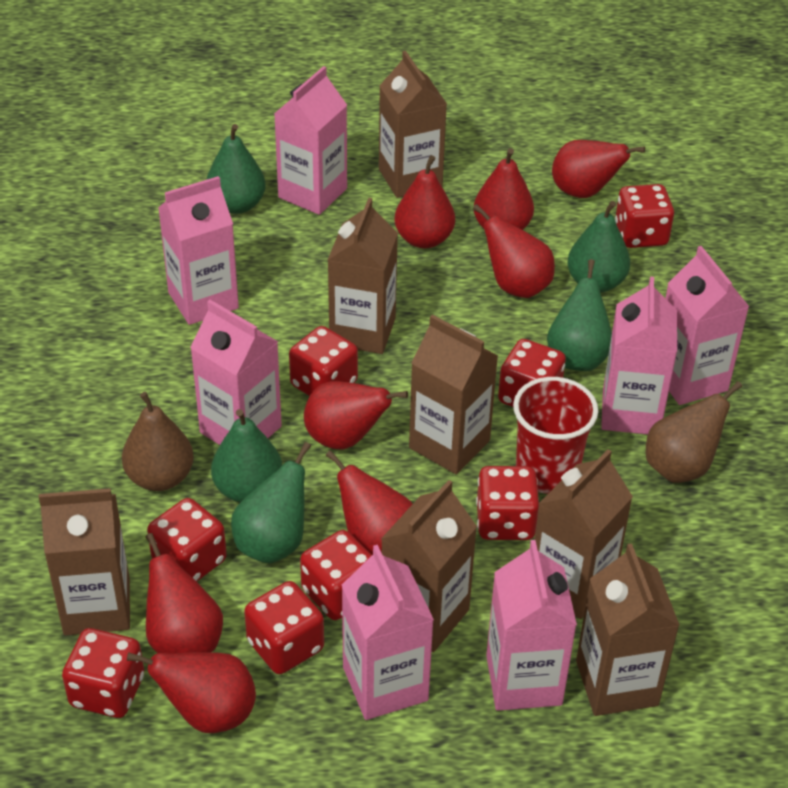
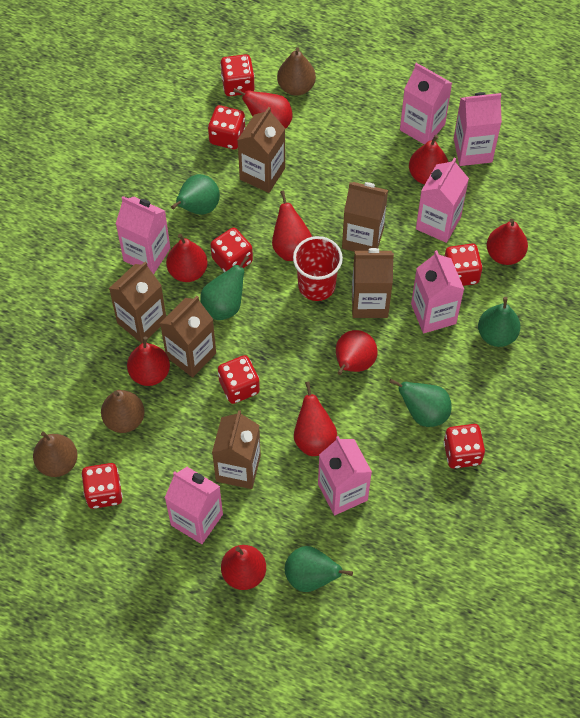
brown carton: 7 -> 6
brown pear: 2 -> 3
red dice: 8 -> 7
red pear: 8 -> 9

